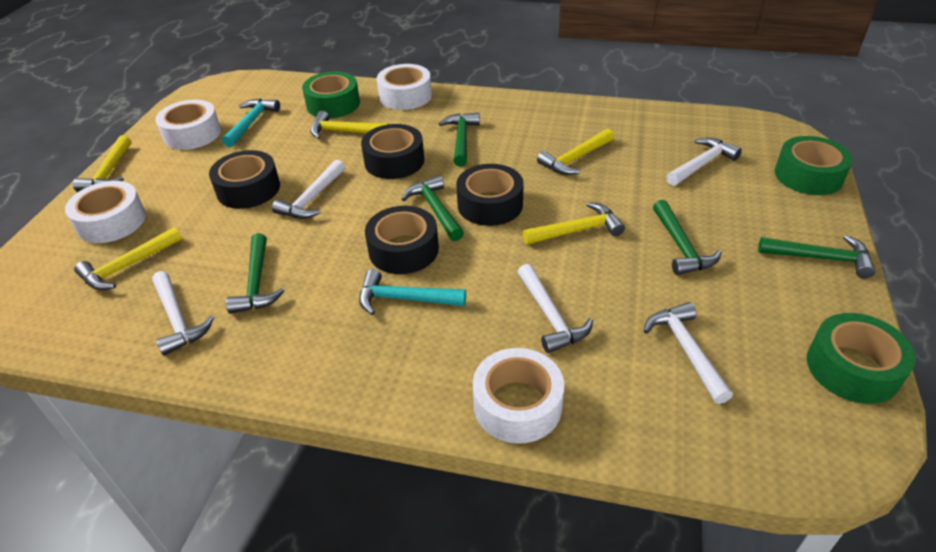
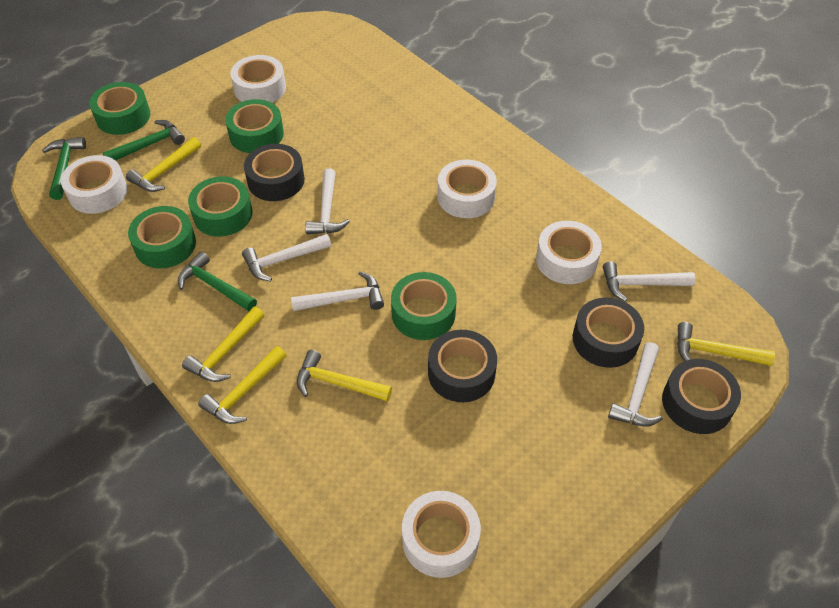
green hammer: 5 -> 3
green tape: 3 -> 5
turquoise hammer: 2 -> 0
white tape: 4 -> 5

